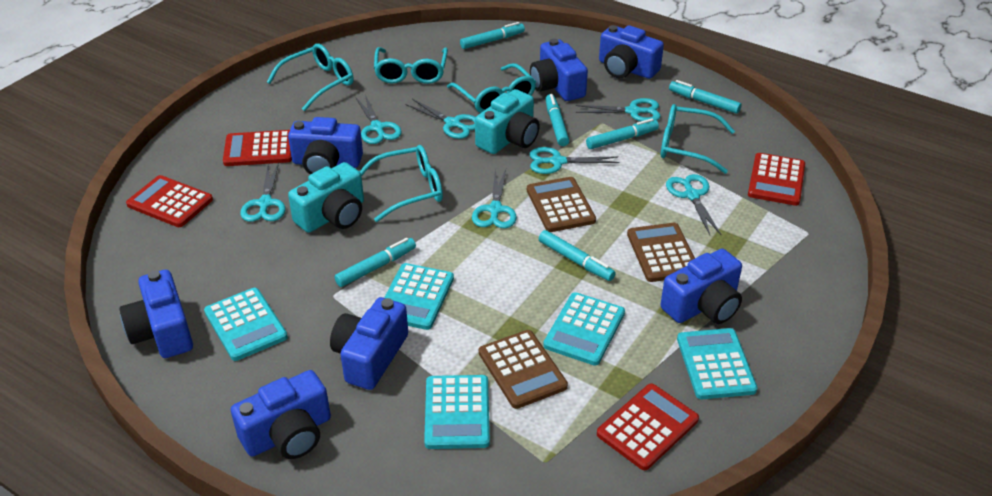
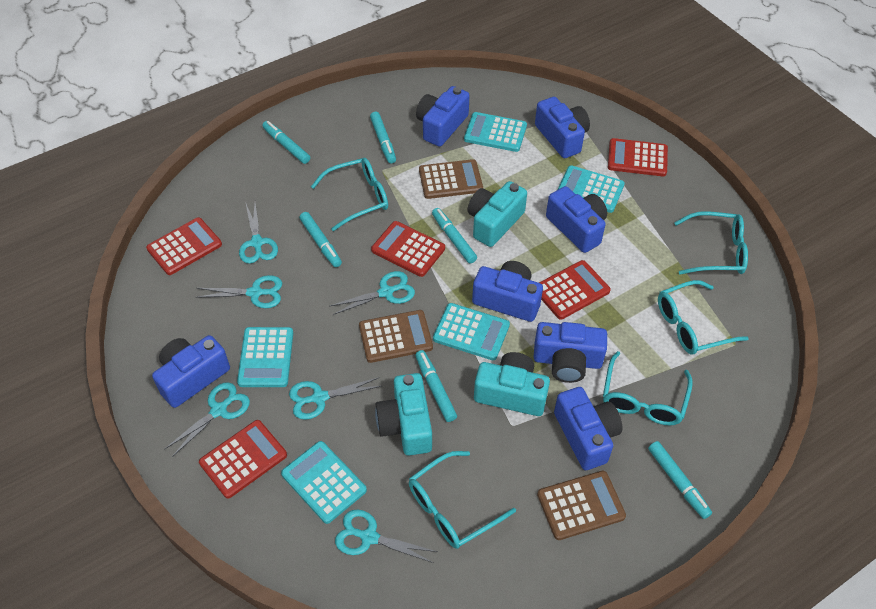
red calculator: 4 -> 5
turquoise camera: 2 -> 3
turquoise scissors: 7 -> 6

